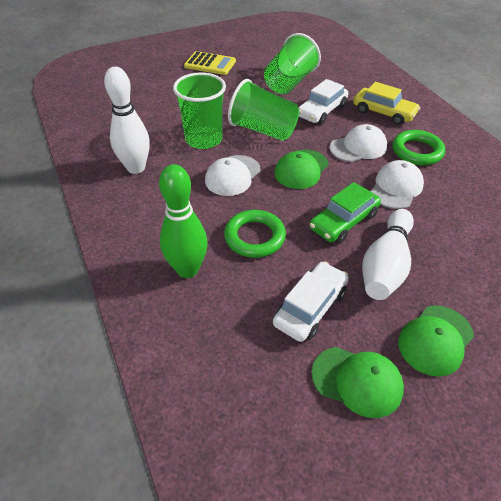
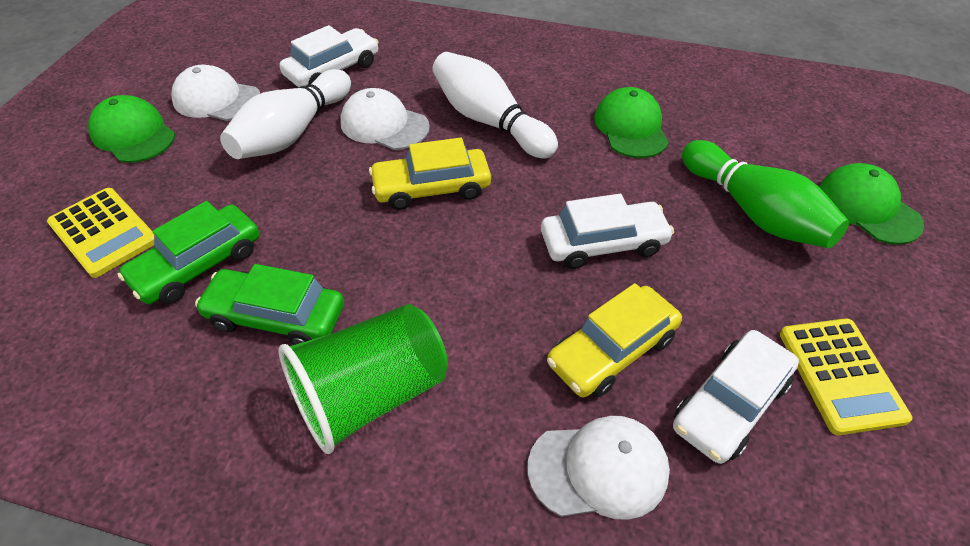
green car: 1 -> 2
green cup: 3 -> 1
green ring: 2 -> 0
white car: 2 -> 3
yellow calculator: 1 -> 2
yellow car: 1 -> 2

